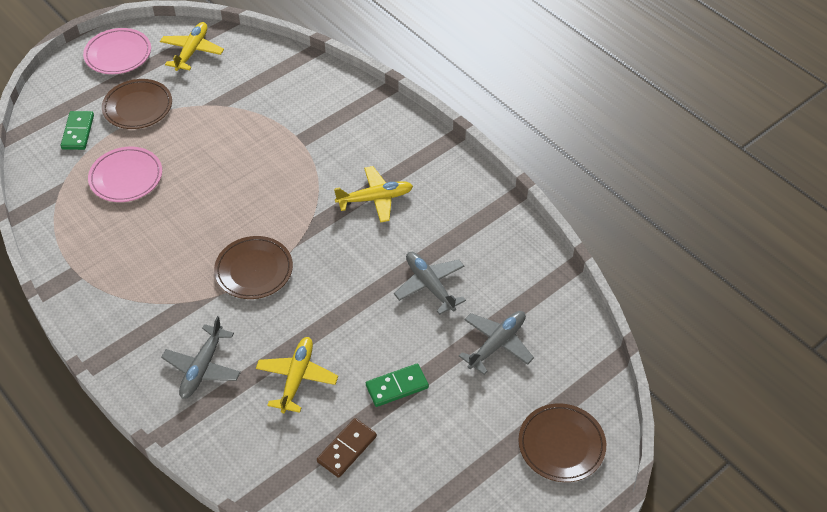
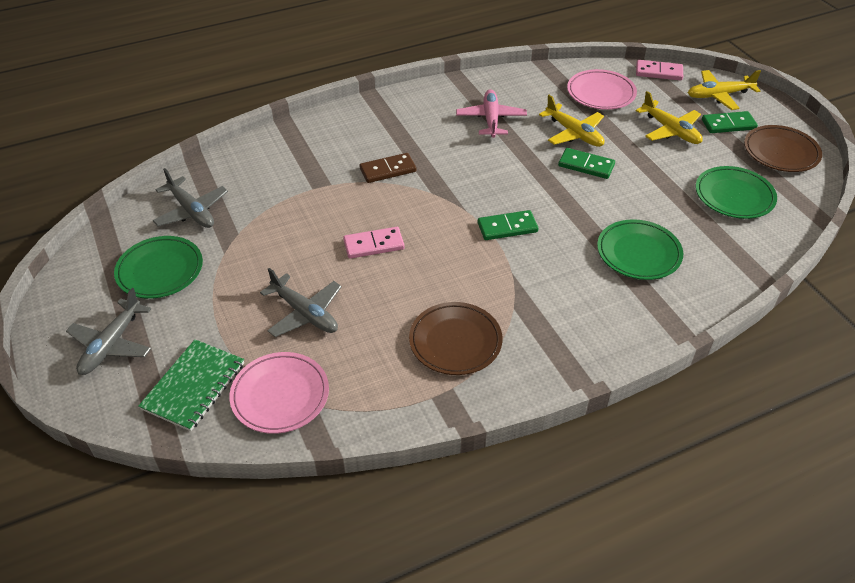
brown plate: 3 -> 2
green domino: 2 -> 3
green notebook: 0 -> 1
green plate: 0 -> 3
pink domino: 0 -> 2
pink plane: 0 -> 1

